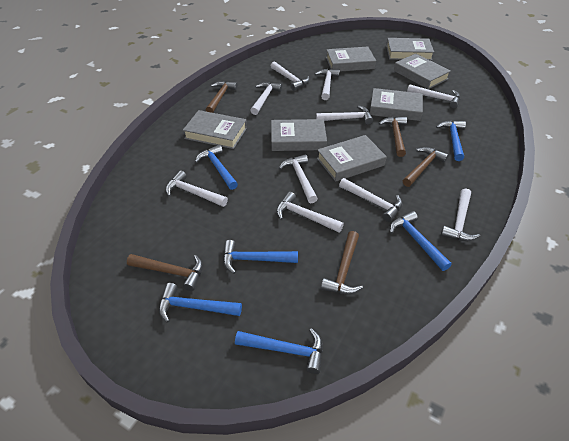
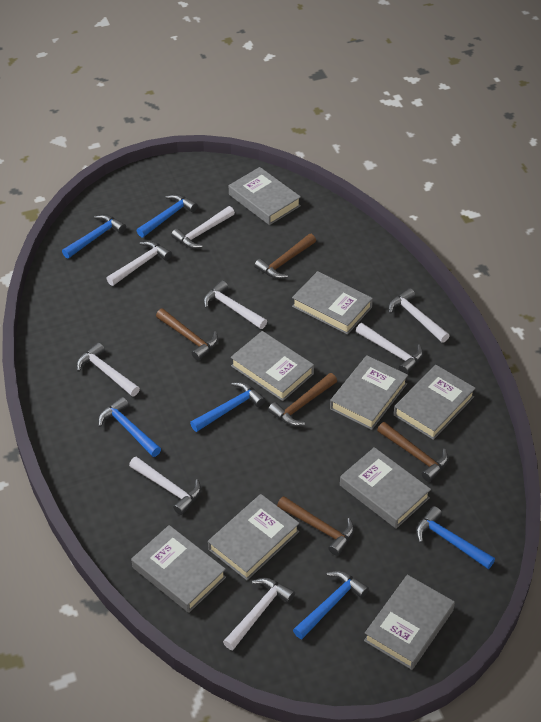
grey book: 7 -> 9
white hammer: 10 -> 8

